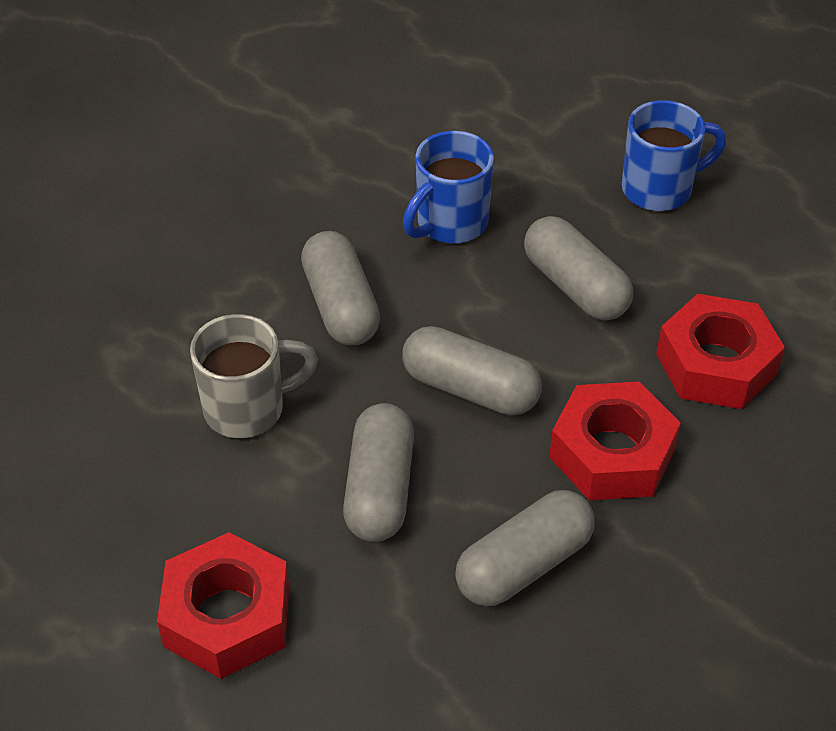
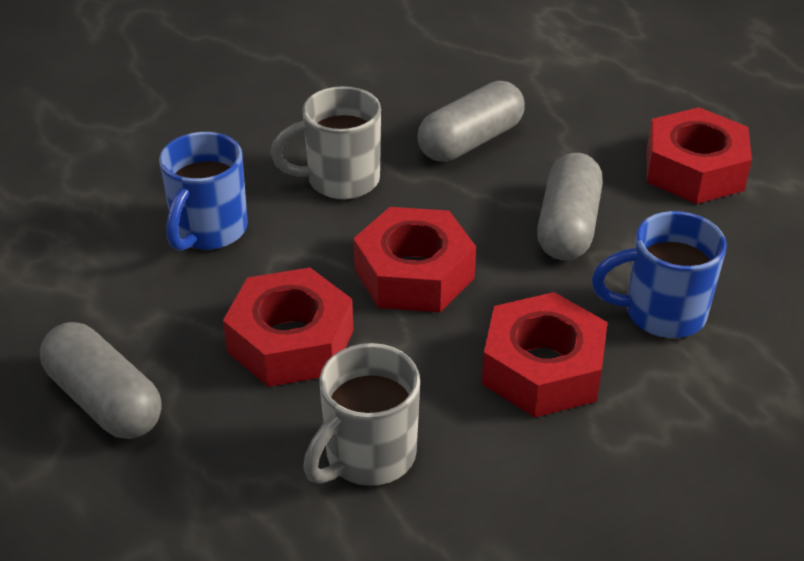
grey capsule: 5 -> 3
grey mug: 1 -> 2
red nut: 3 -> 4

